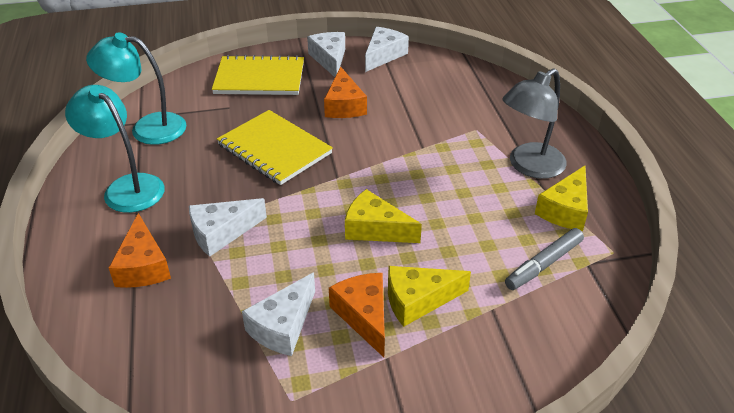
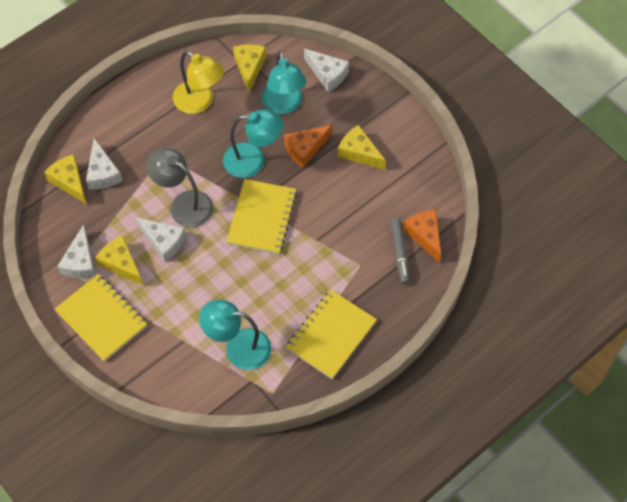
orange cheese: 3 -> 2
turquoise lamp: 2 -> 3
yellow cheese: 3 -> 4
yellow lamp: 0 -> 1
yellow notebook: 2 -> 3

